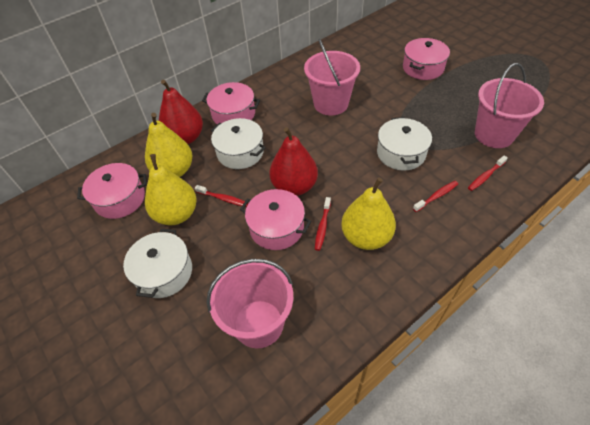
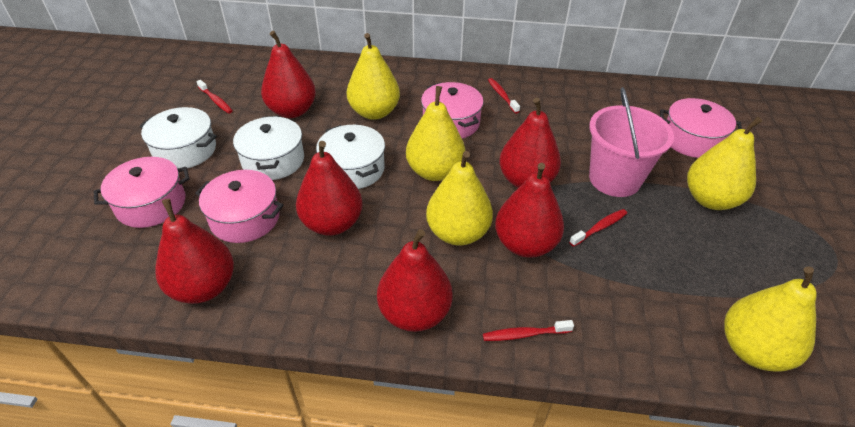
pink bucket: 3 -> 1
red pear: 2 -> 6
yellow pear: 3 -> 5

